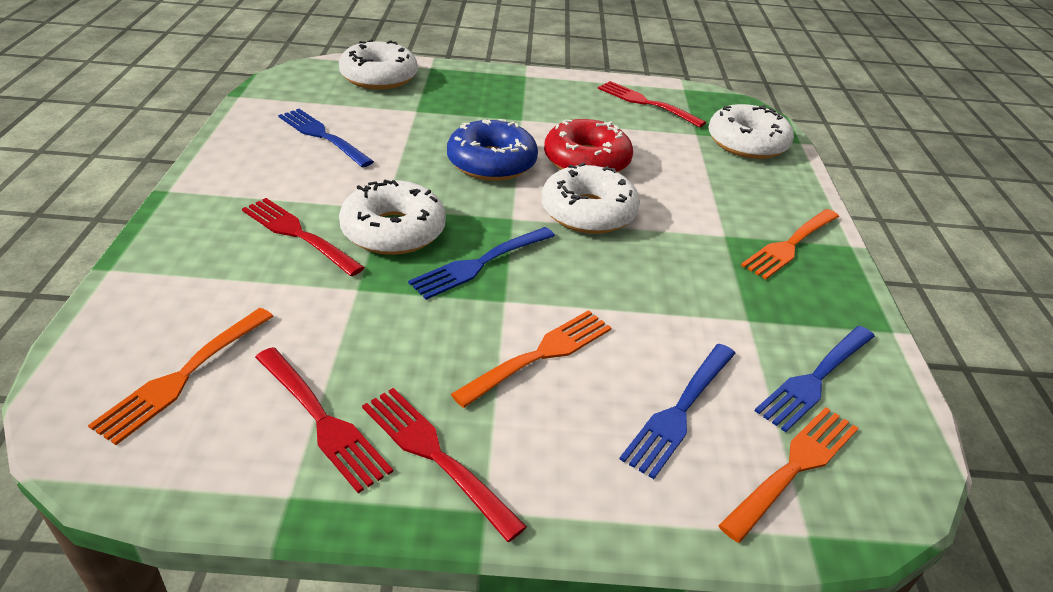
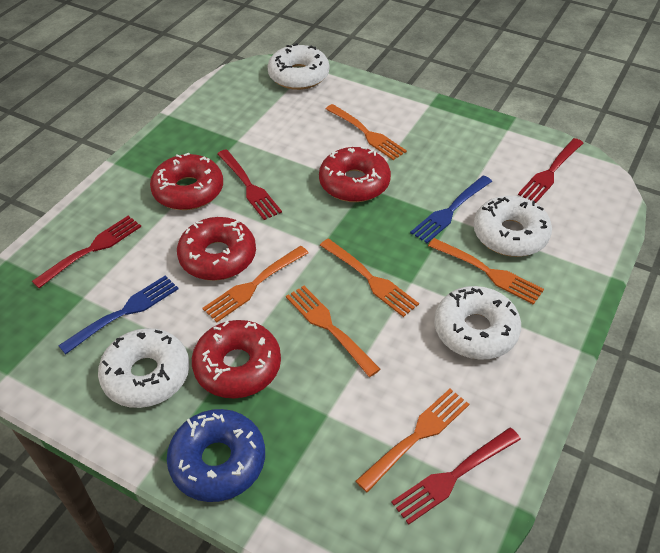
blue fork: 4 -> 2
orange fork: 4 -> 6
red donut: 1 -> 4

